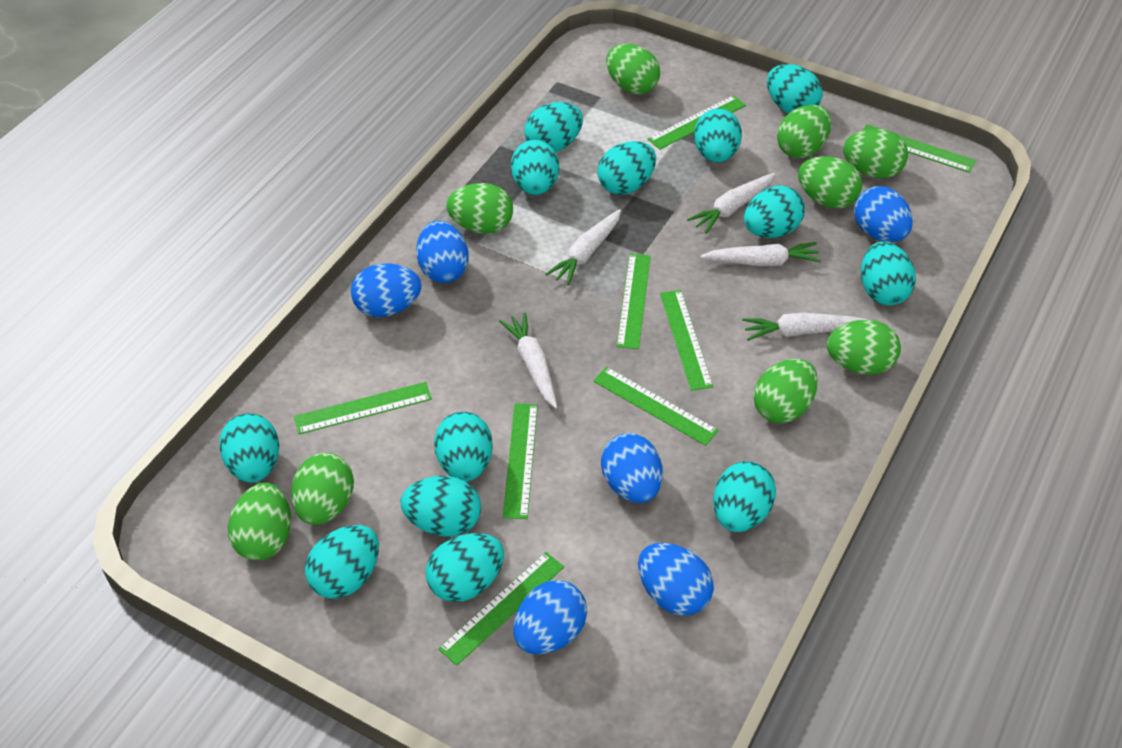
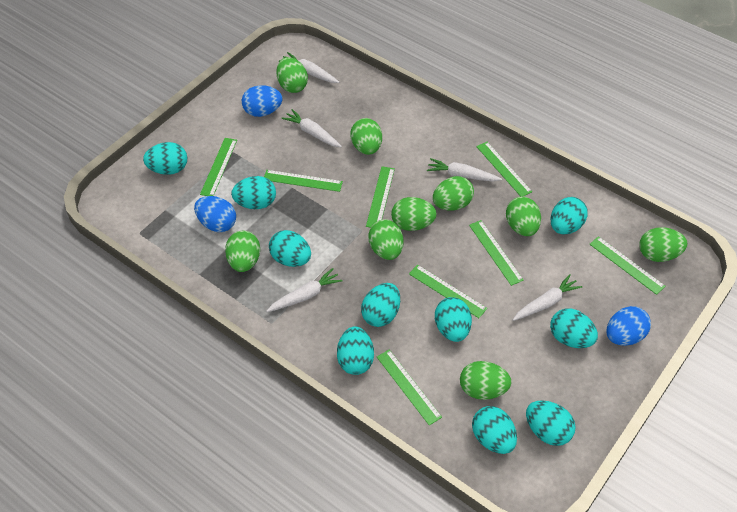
blue egg: 6 -> 3
turquoise egg: 13 -> 10

